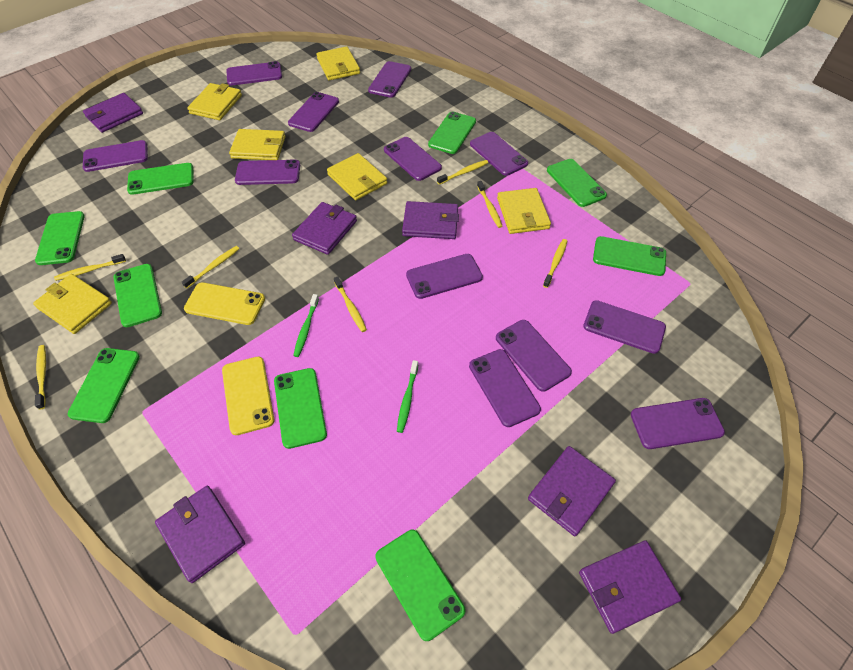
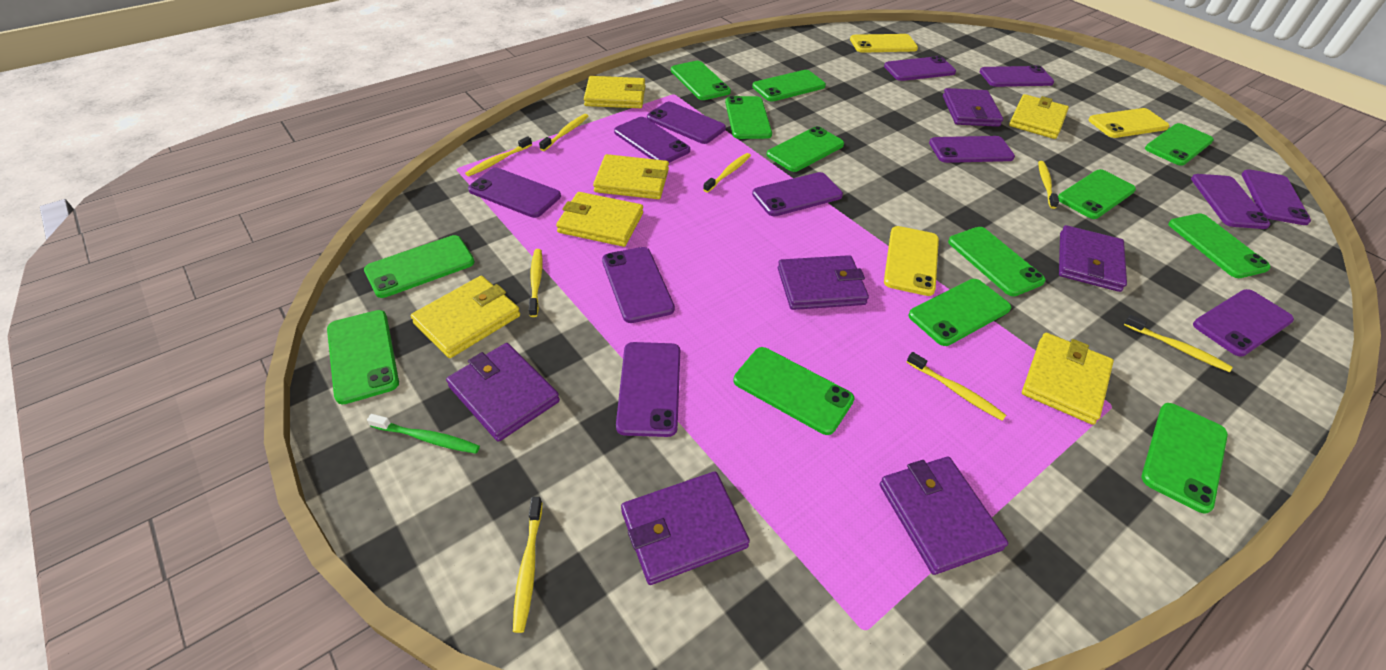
green phone: 9 -> 13
green toothbrush: 2 -> 1
yellow phone: 2 -> 3
yellow toothbrush: 7 -> 8

